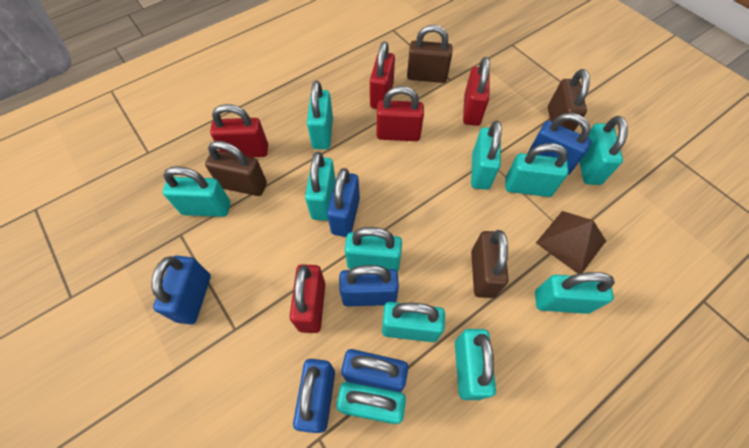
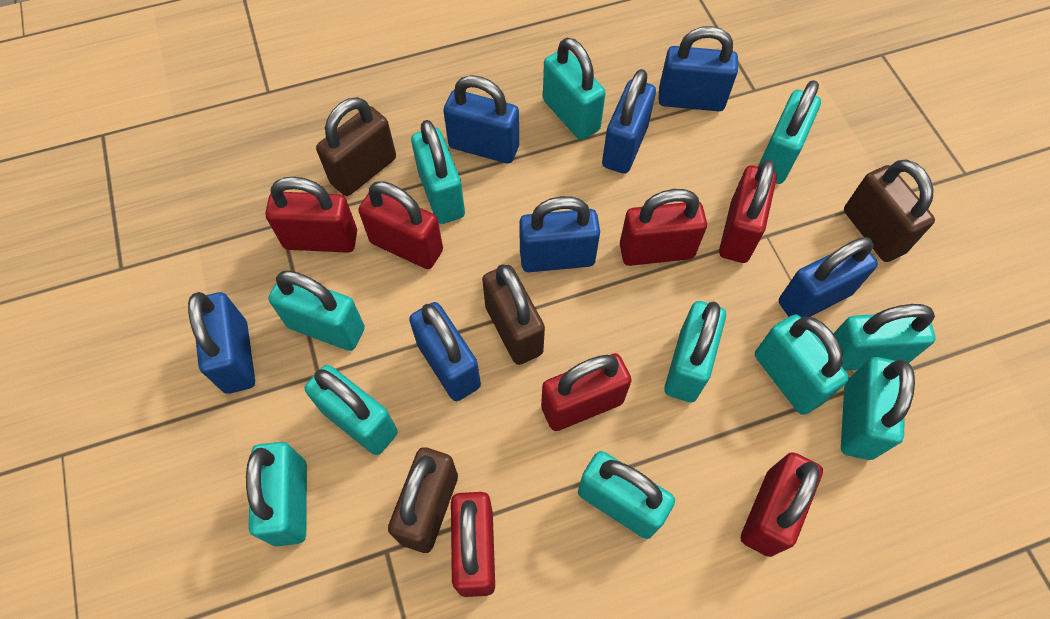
blue padlock: 6 -> 7
brown pyramid: 1 -> 0
red padlock: 5 -> 7

